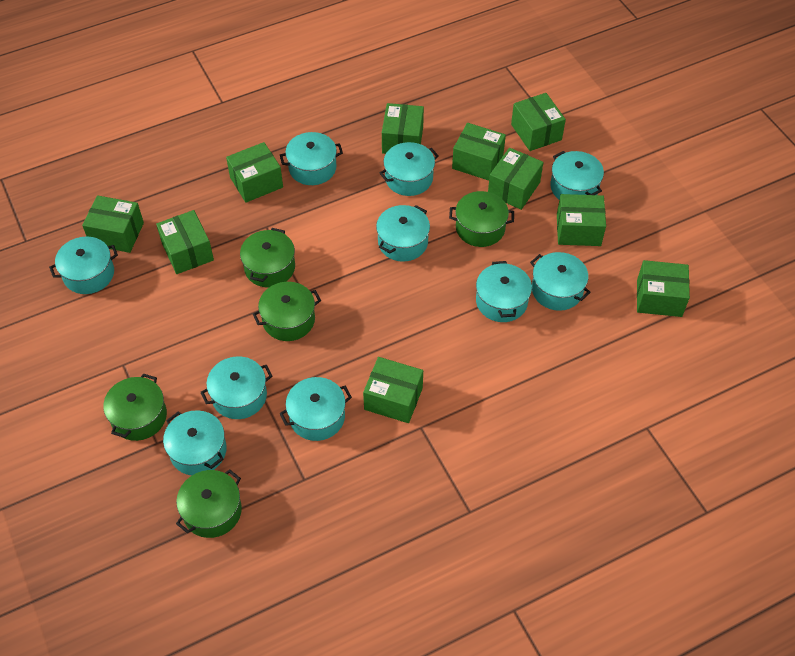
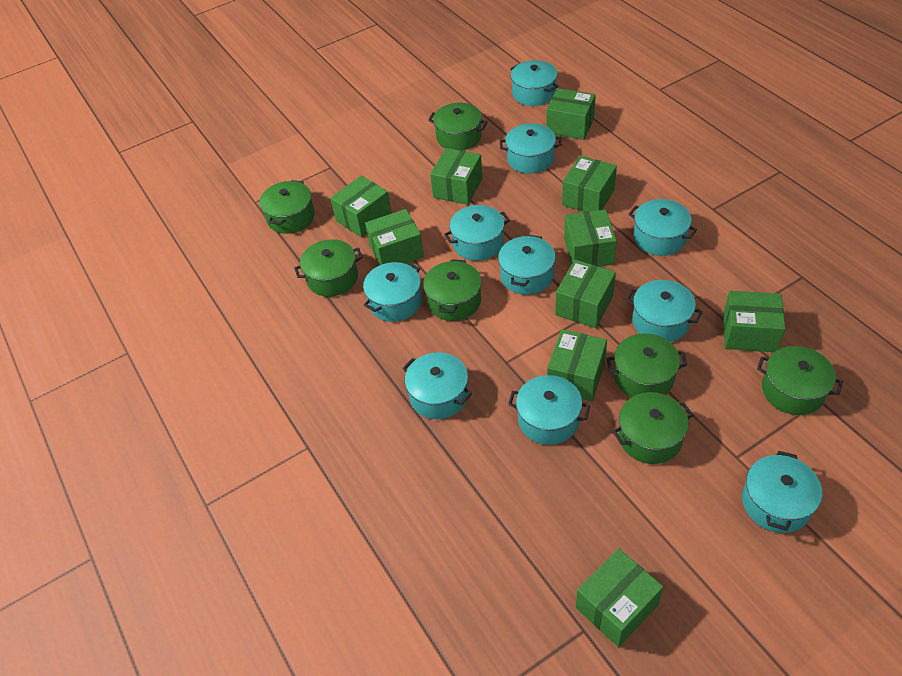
green pot: 5 -> 7

